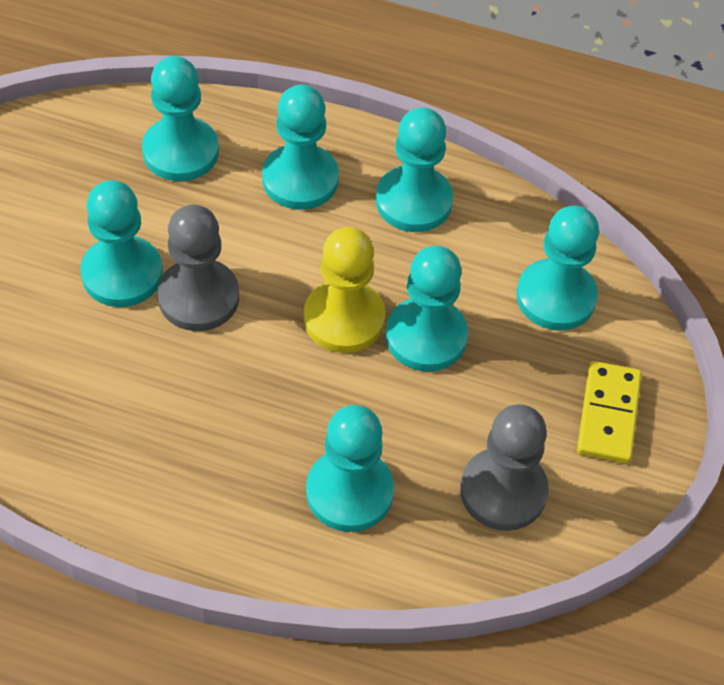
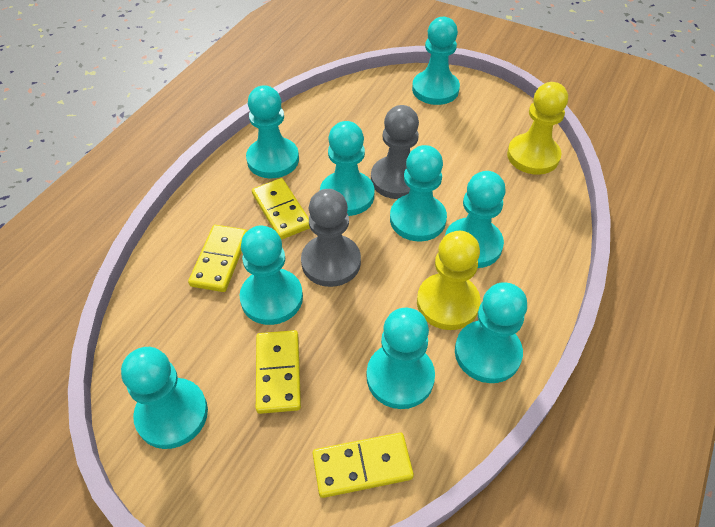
turquoise pawn: 7 -> 9
yellow domino: 1 -> 4
yellow pawn: 1 -> 2

